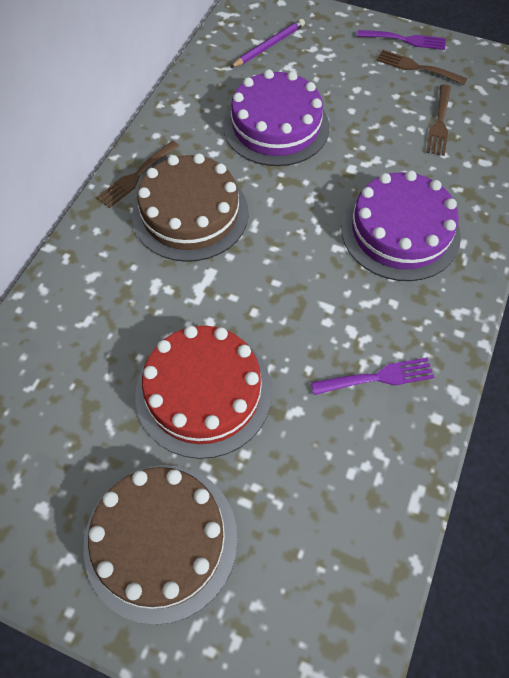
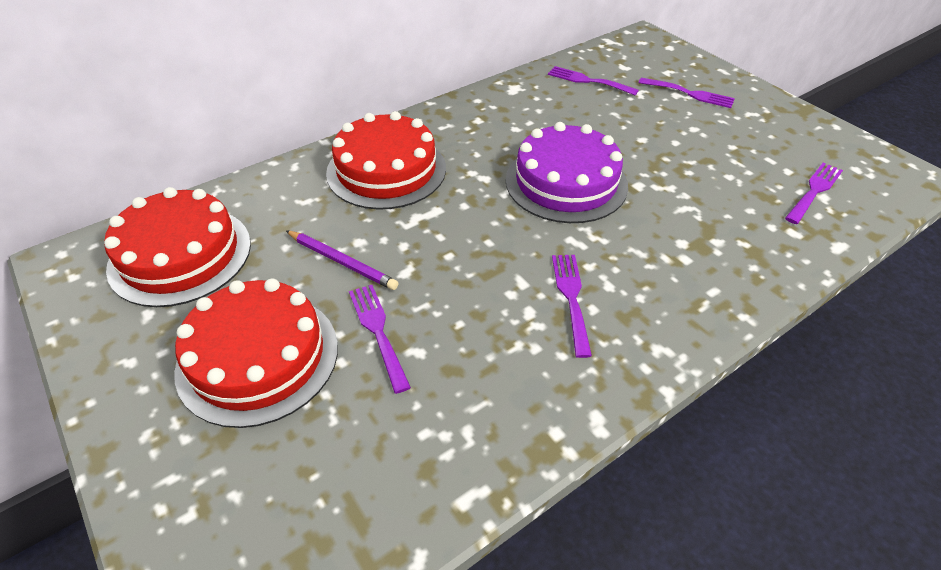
brown cake: 2 -> 0
brown fork: 3 -> 0
purple cake: 2 -> 1
purple fork: 2 -> 5
red cake: 1 -> 3

